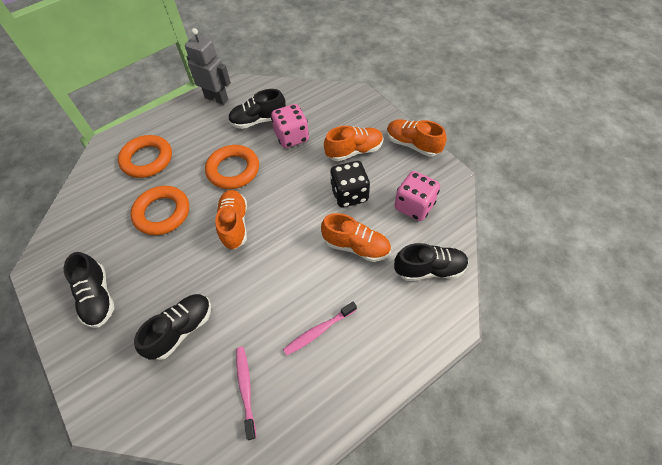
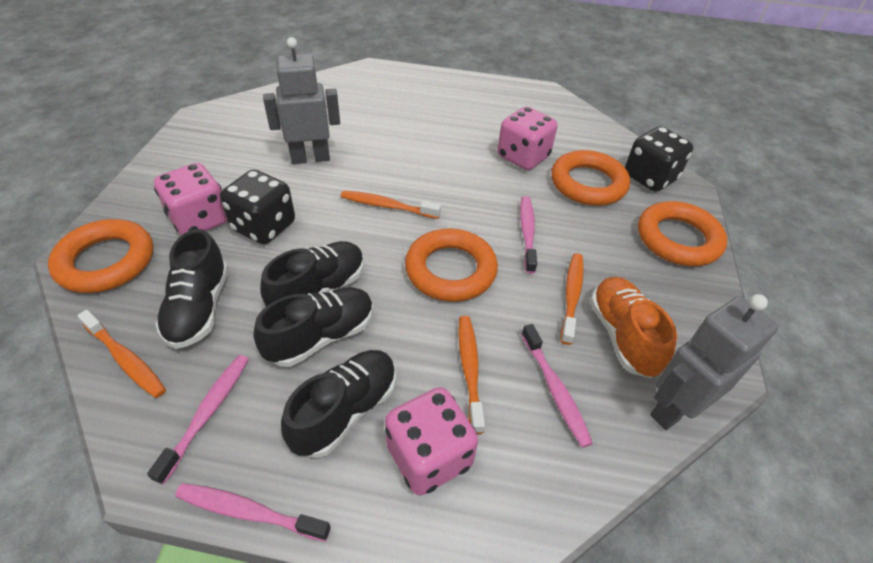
black dice: 1 -> 2
grey robot: 1 -> 2
orange ring: 3 -> 4
orange shoe: 4 -> 1
orange toothbrush: 0 -> 4
pink dice: 2 -> 3
pink toothbrush: 2 -> 4

